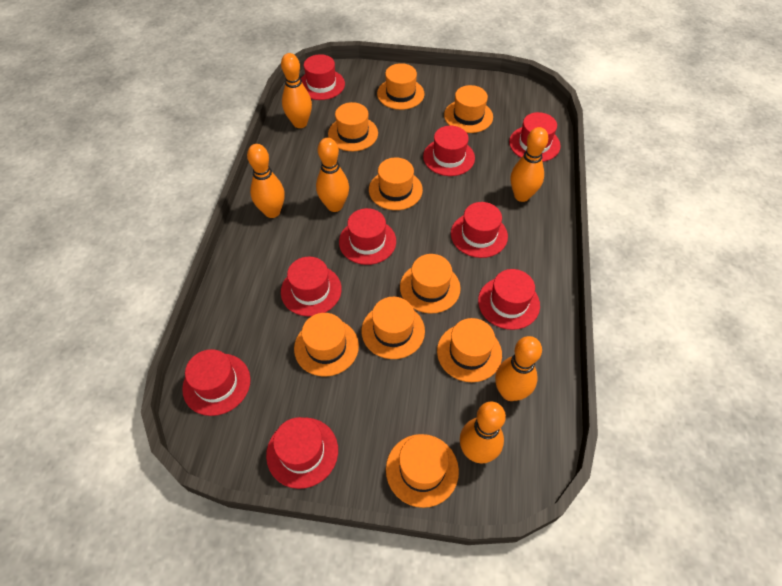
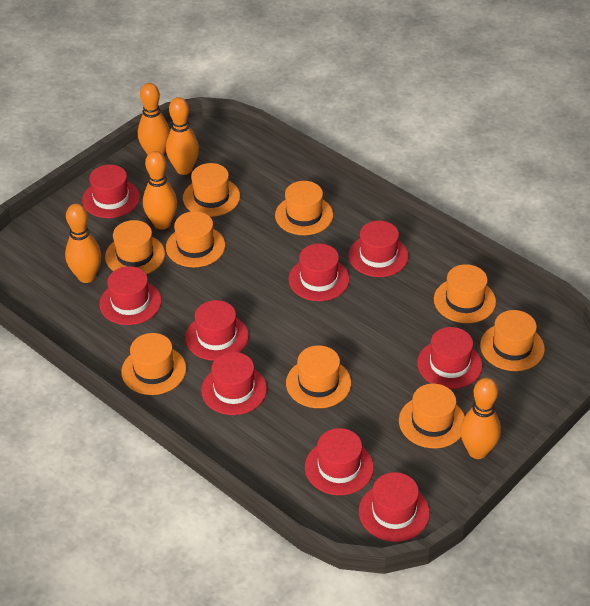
orange bowling pin: 6 -> 5

